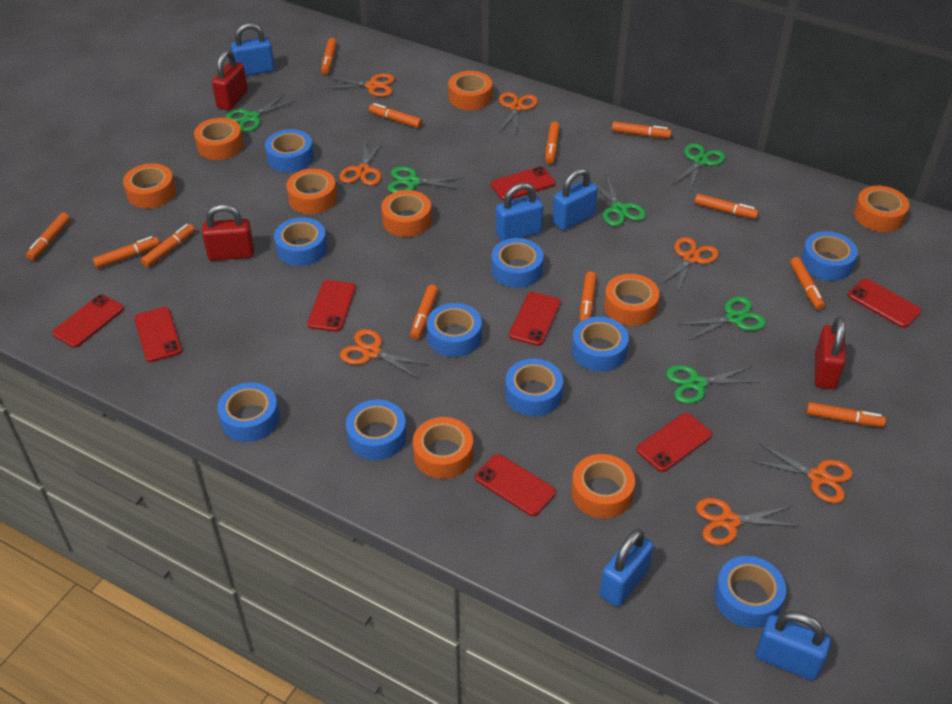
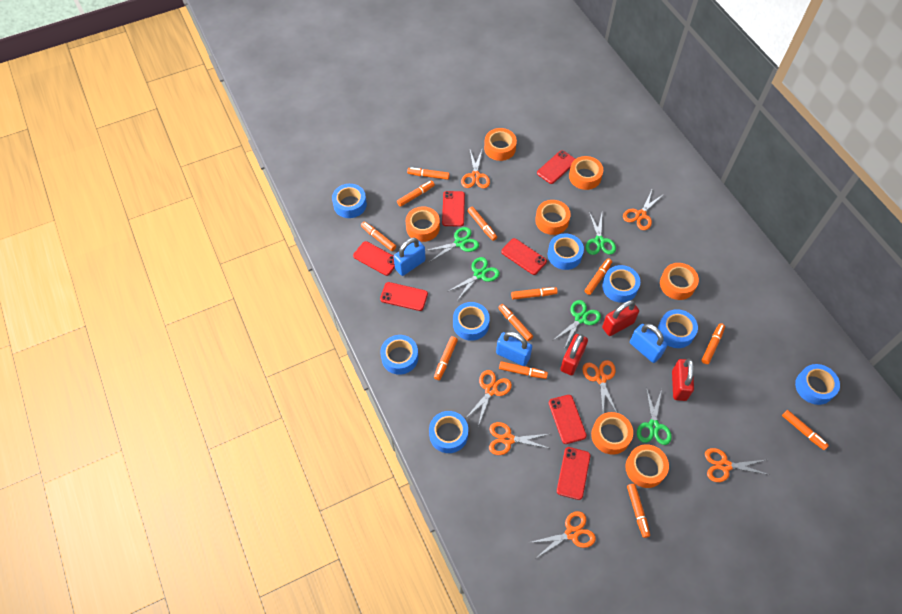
blue padlock: 5 -> 3
blue tape: 10 -> 8
green scissors: 6 -> 5
orange tape: 9 -> 7
red phone: 8 -> 7

